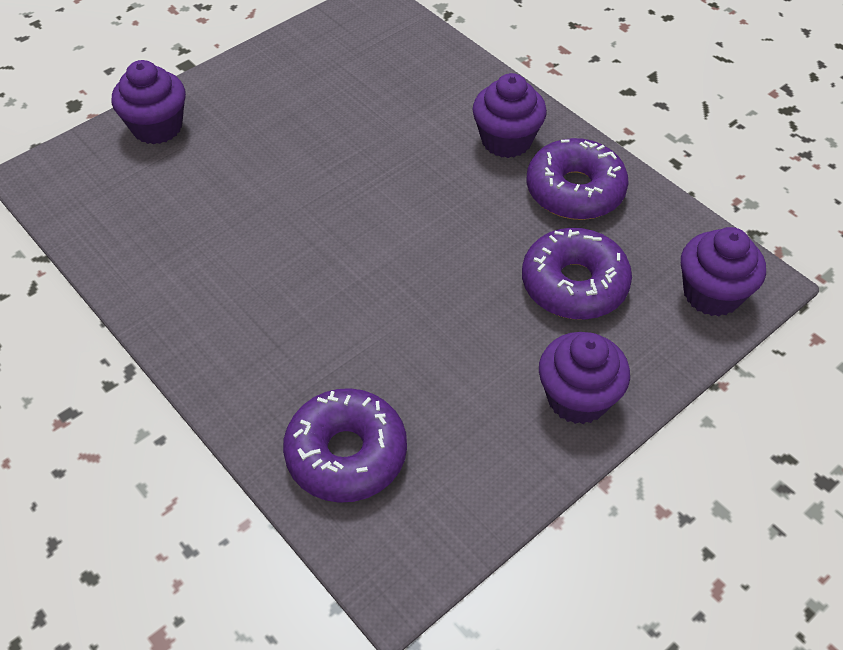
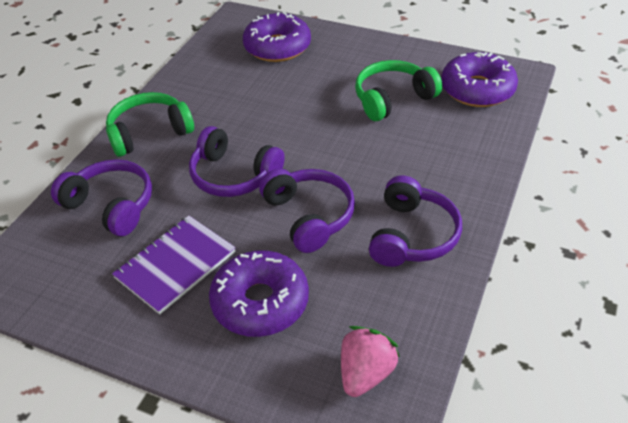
green headphones: 0 -> 2
pink strawberry: 0 -> 1
purple cupcake: 4 -> 0
purple headphones: 0 -> 4
purple notebook: 0 -> 1

